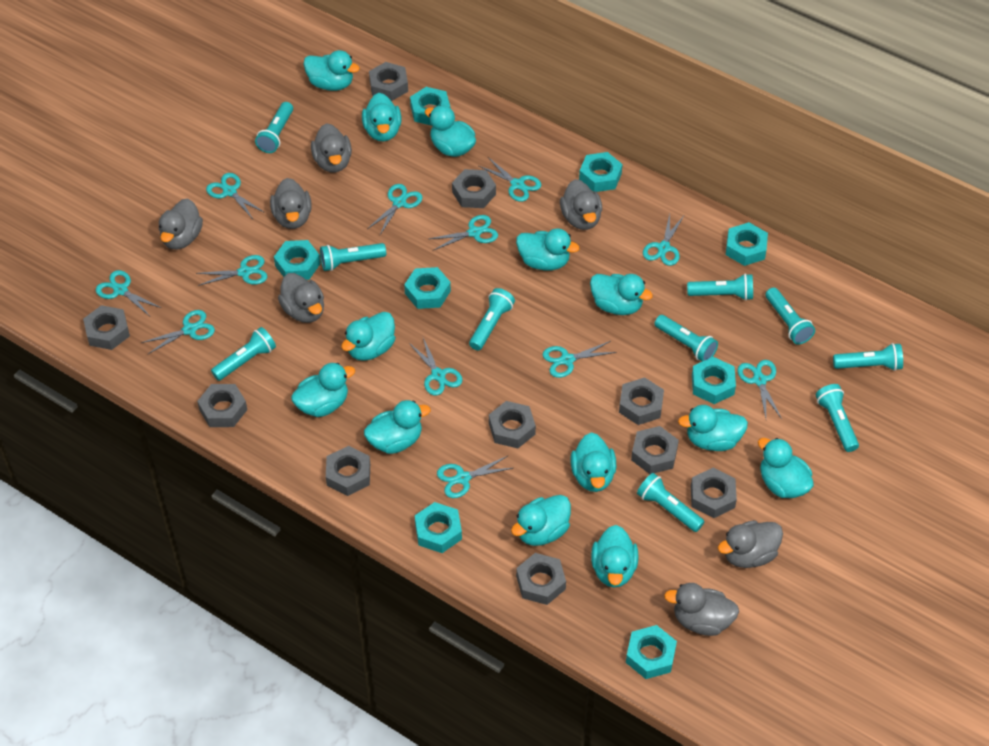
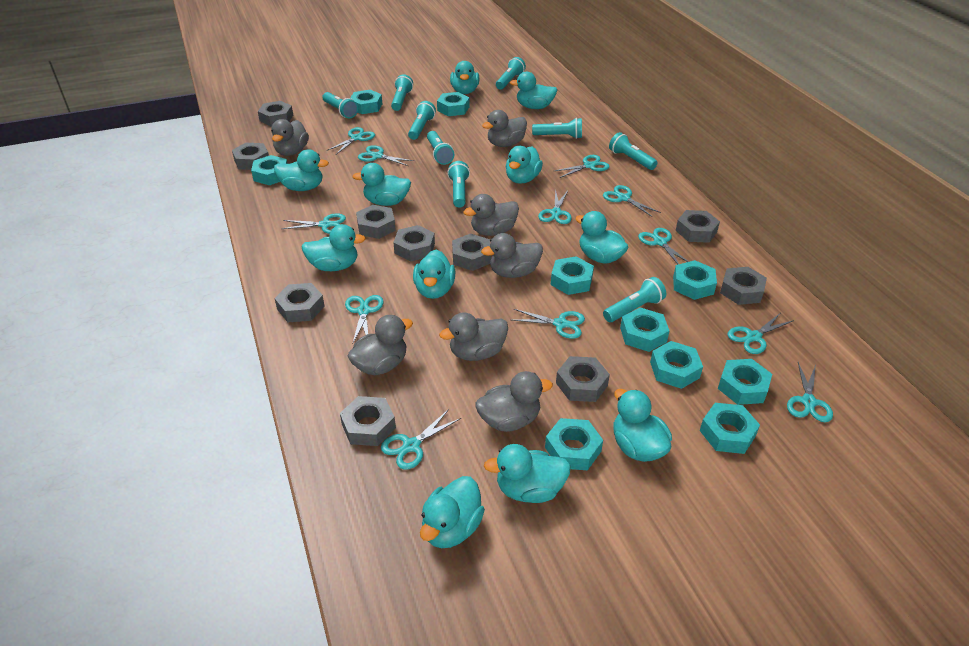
turquoise duck: 13 -> 11
turquoise flashlight: 10 -> 9
turquoise nut: 8 -> 10

